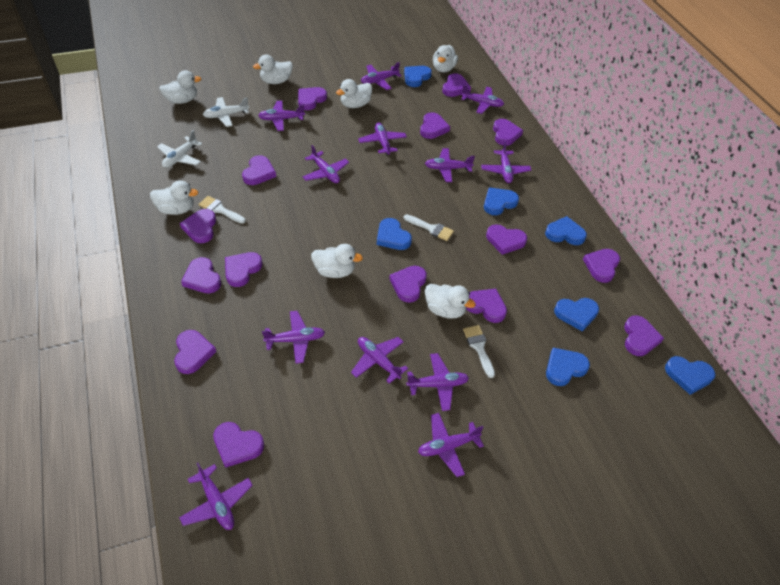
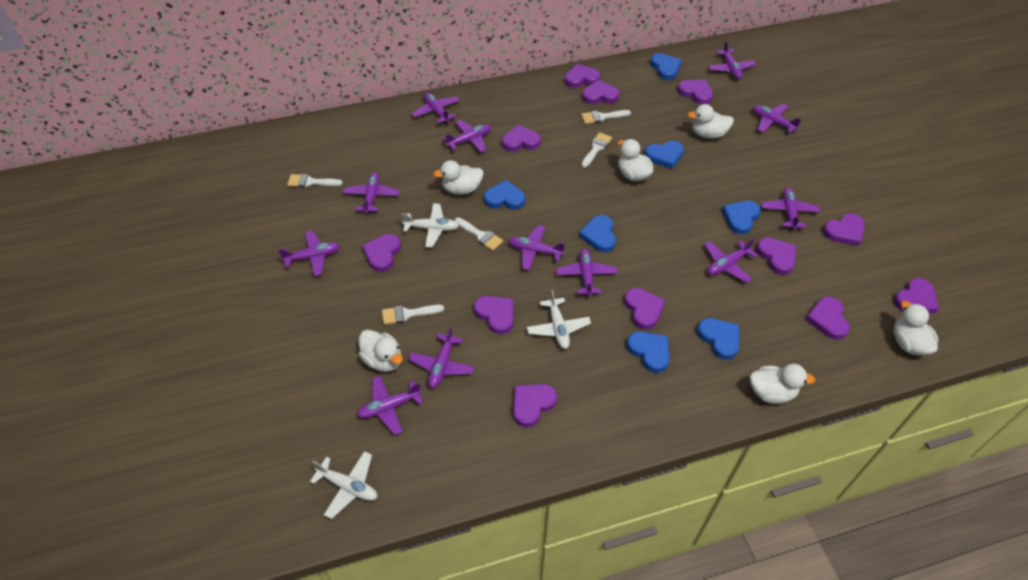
purple heart: 15 -> 12
white brush: 3 -> 5
white duck: 7 -> 6
white plane: 2 -> 3

